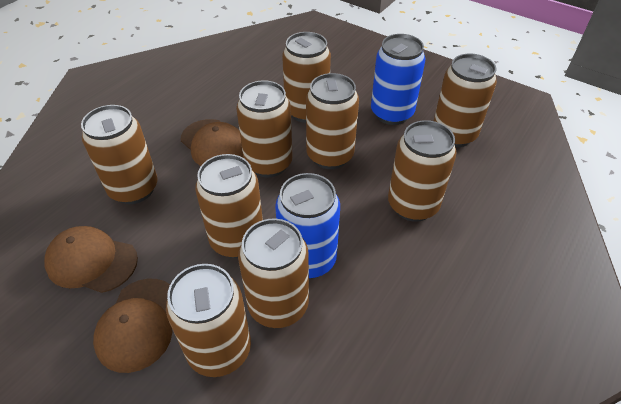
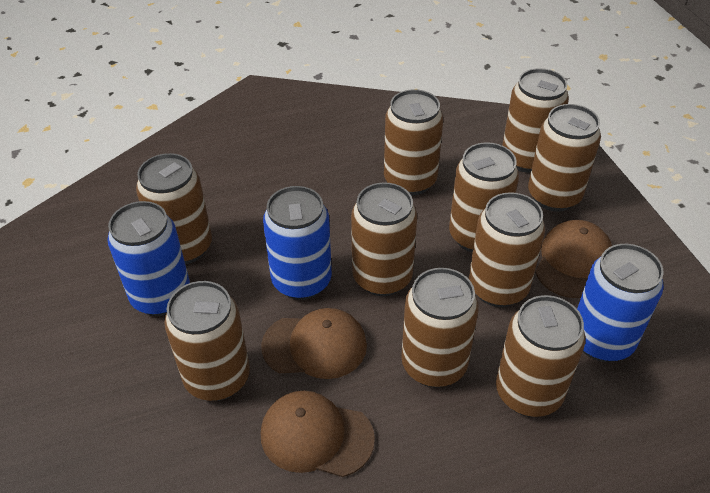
blue can: 2 -> 3
brown can: 9 -> 10

